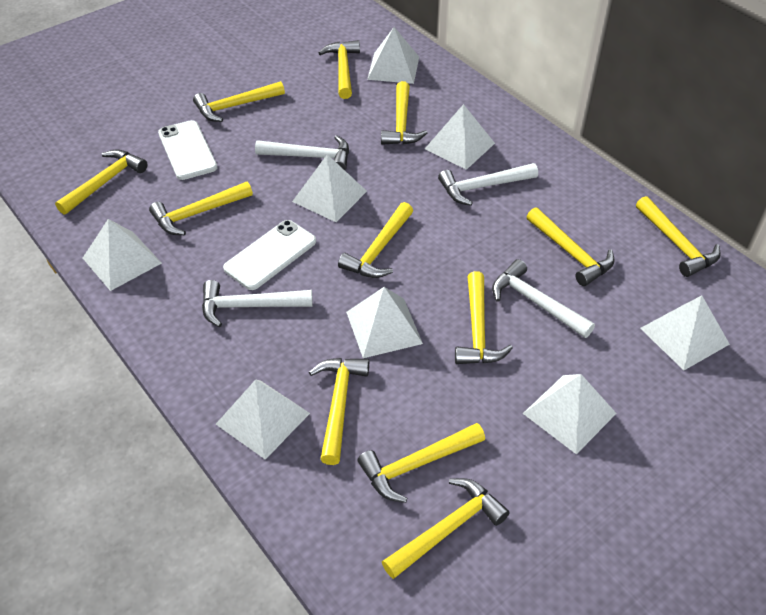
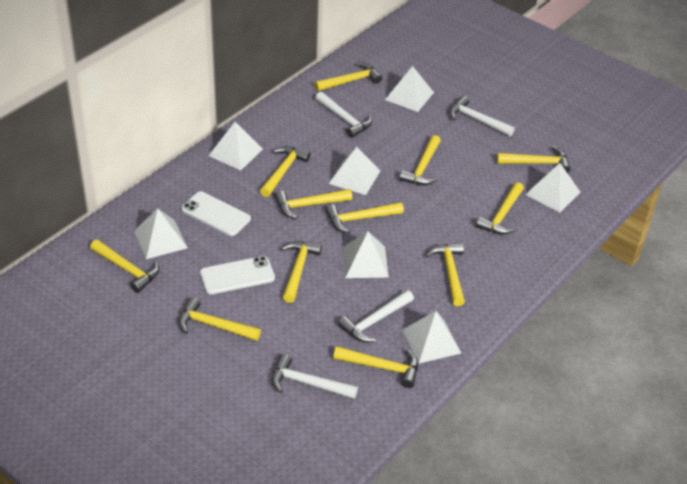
white pyramid: 8 -> 7

